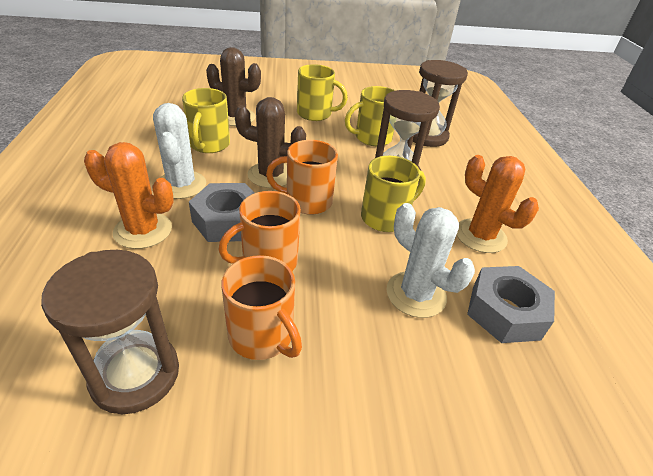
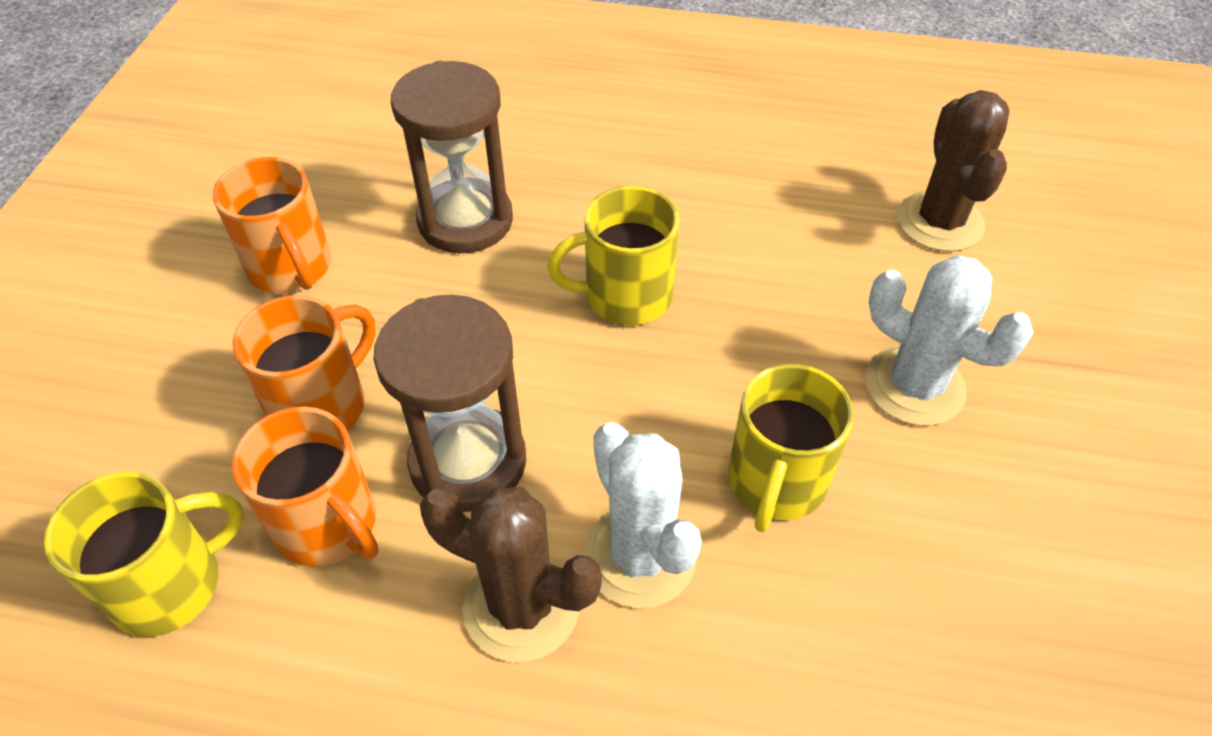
brown hourglass: 3 -> 2
grey nut: 2 -> 0
orange cactus: 2 -> 0
yellow mug: 4 -> 3

